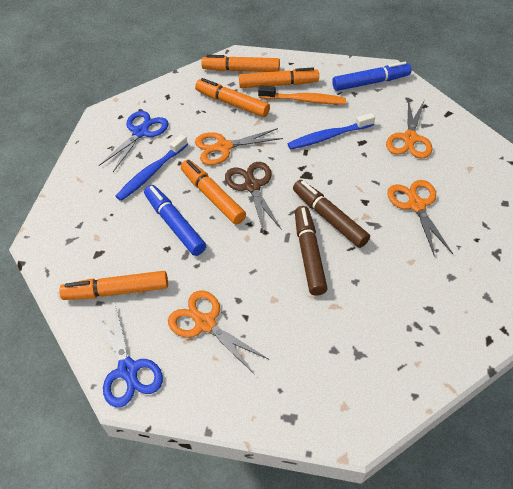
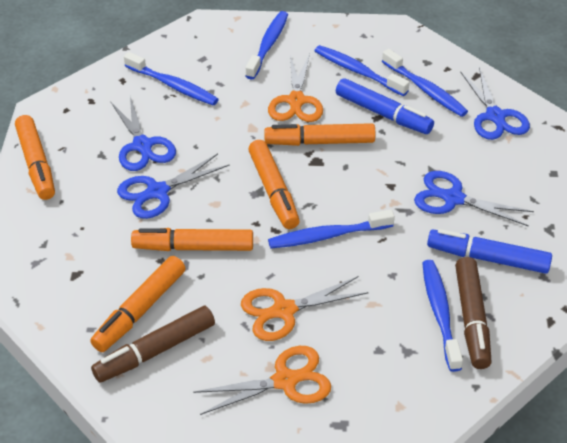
blue scissors: 2 -> 4
blue toothbrush: 2 -> 6
brown scissors: 1 -> 0
orange scissors: 4 -> 3
orange toothbrush: 1 -> 0

